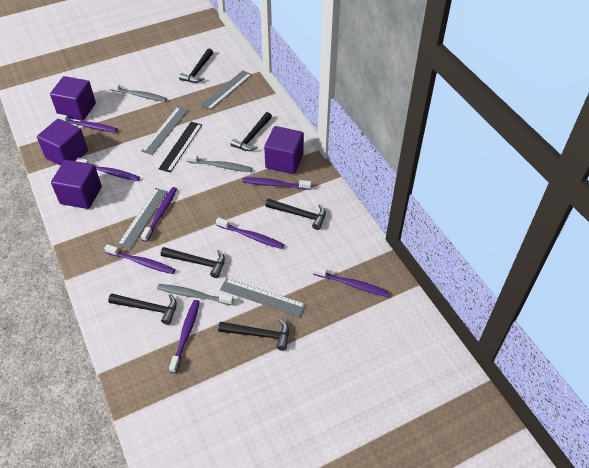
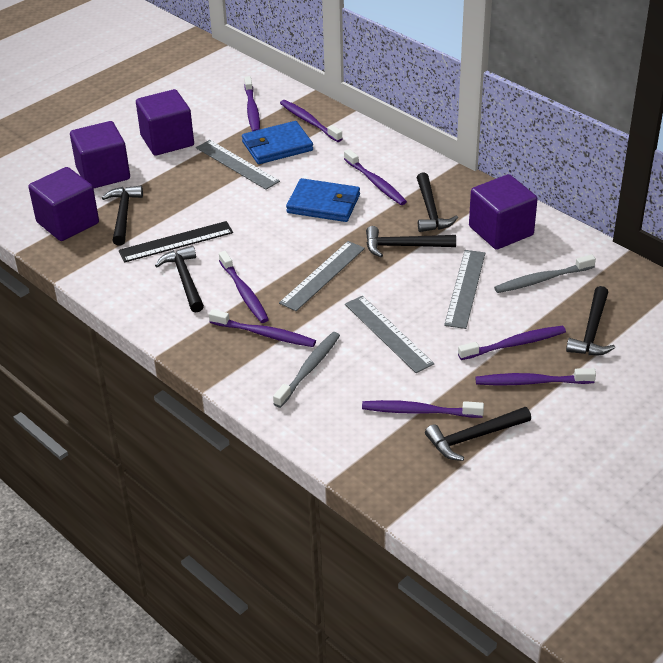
blue wallet: 0 -> 2
grey toothbrush: 3 -> 2

